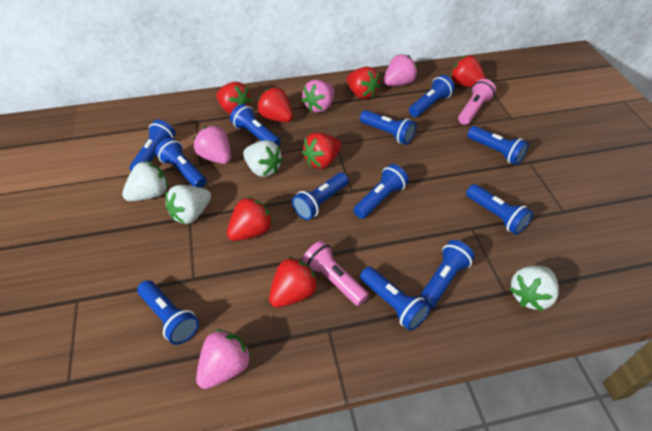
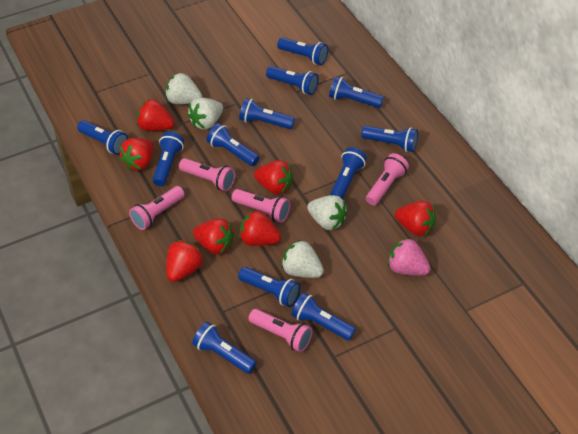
pink flashlight: 2 -> 5
pink strawberry: 4 -> 1

